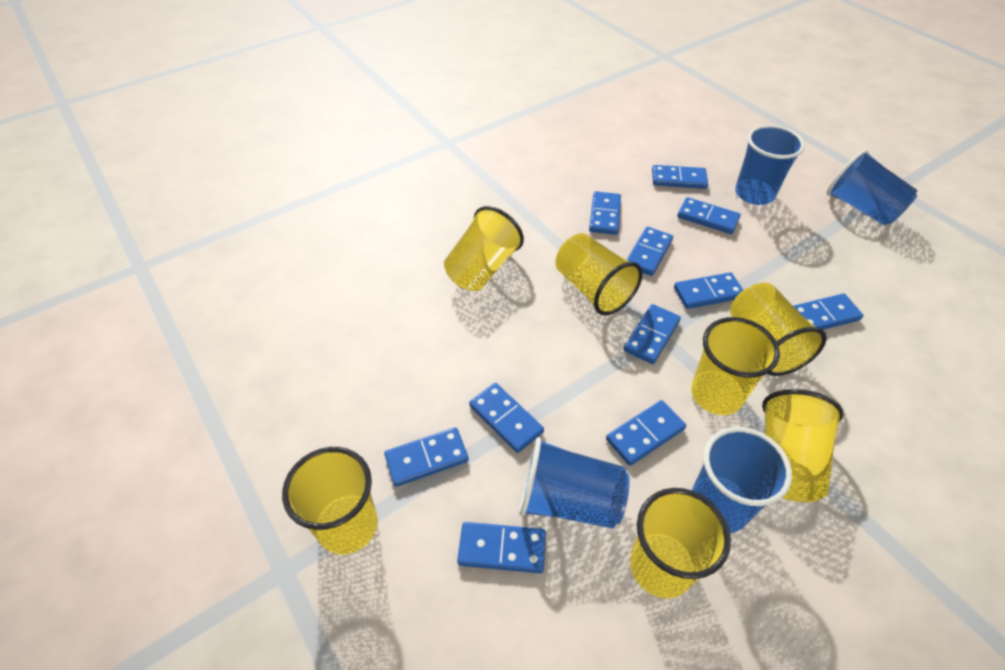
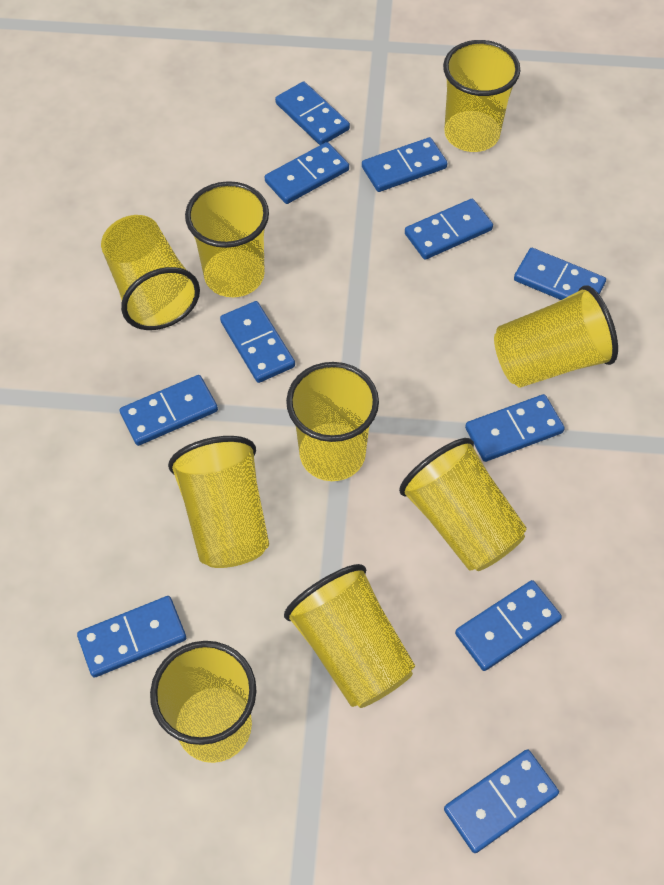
blue cup: 4 -> 0
yellow cup: 7 -> 9

